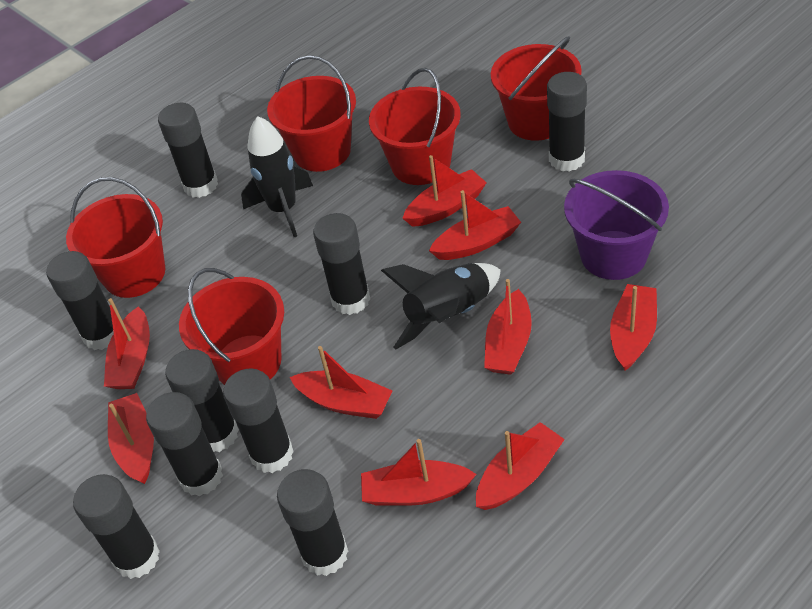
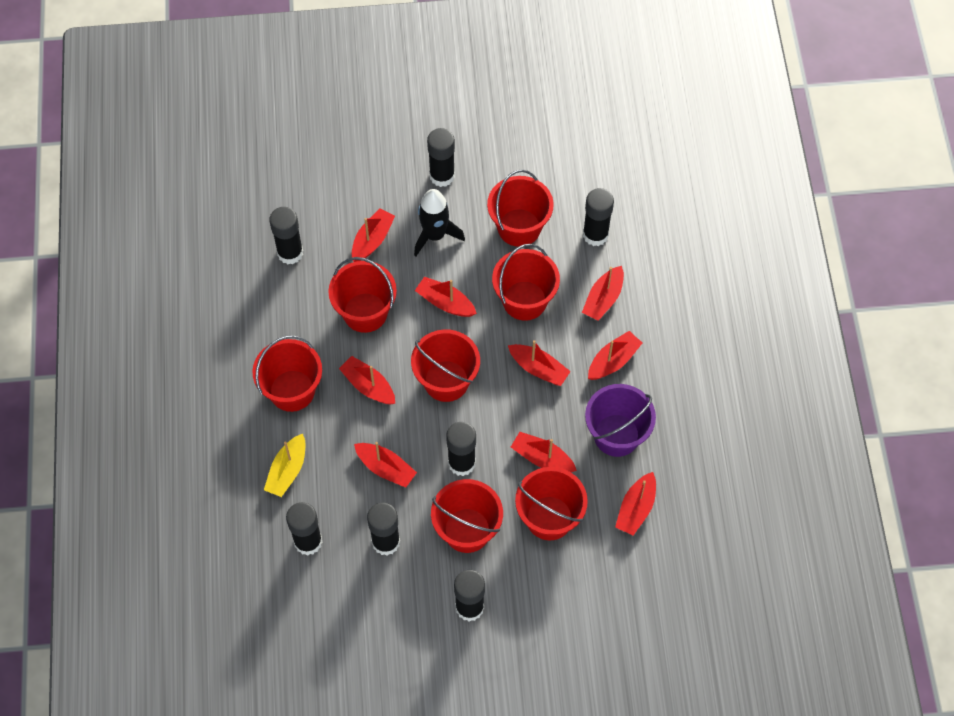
black glue stick: 9 -> 7
black rocket: 2 -> 1
red bucket: 5 -> 7
yellow boat: 0 -> 1

